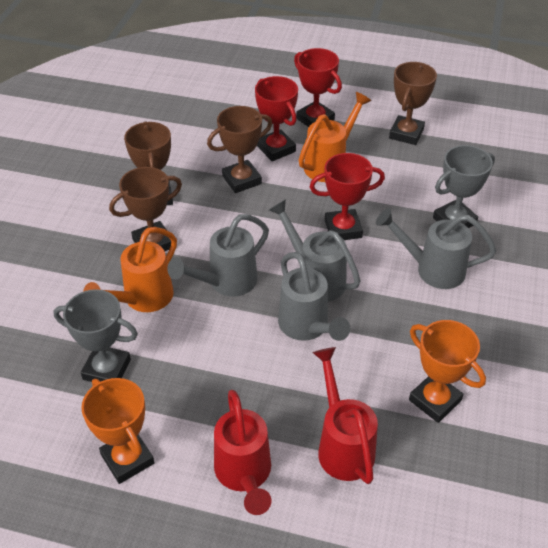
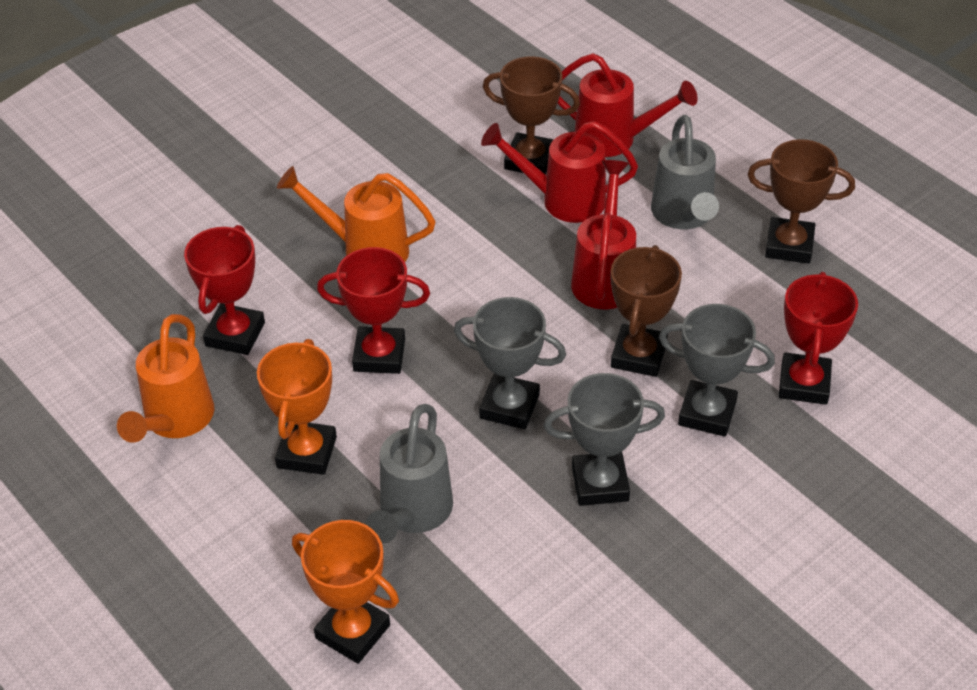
brown trophy: 4 -> 3
grey trophy: 2 -> 3
grey watering can: 4 -> 2
red watering can: 2 -> 3

